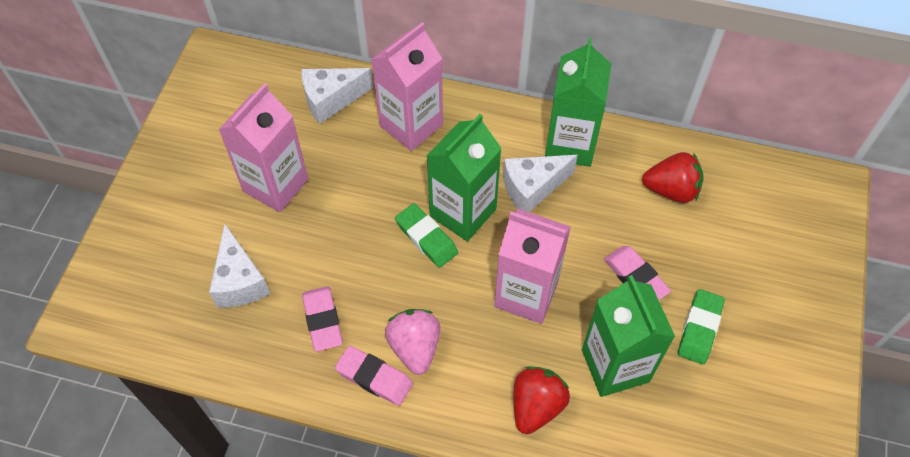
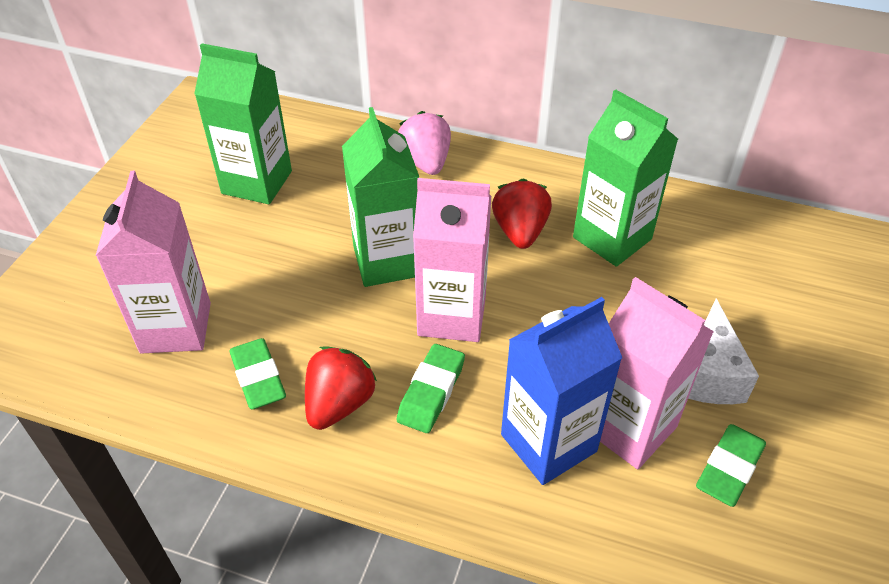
blue carton: 0 -> 1
green eraser: 2 -> 3
pink eraser: 3 -> 0
white cheese: 3 -> 1

